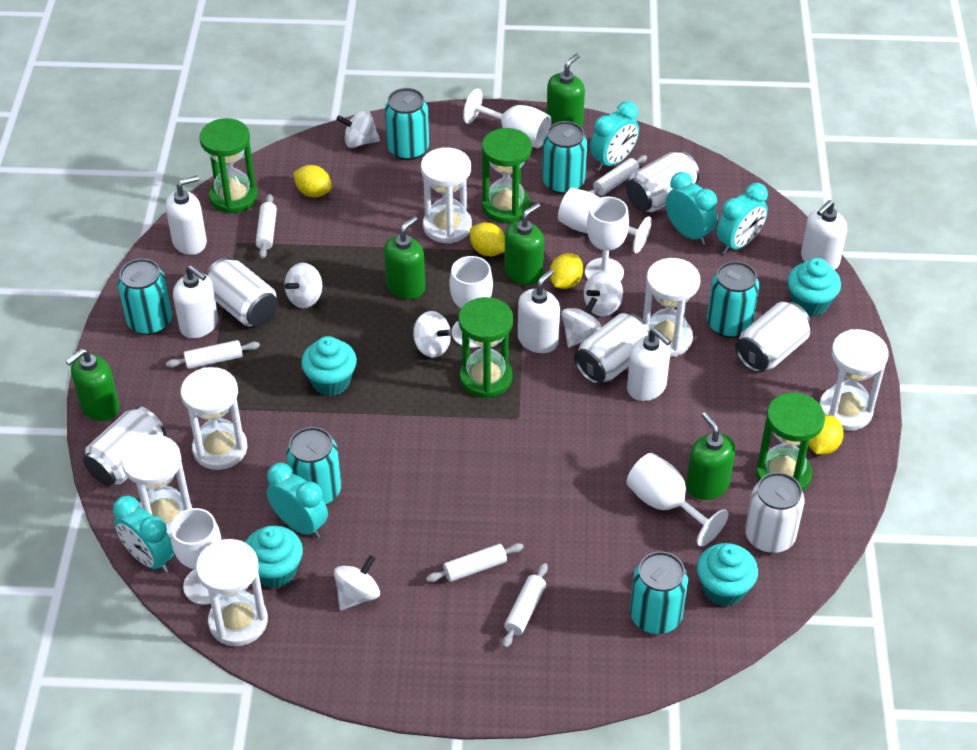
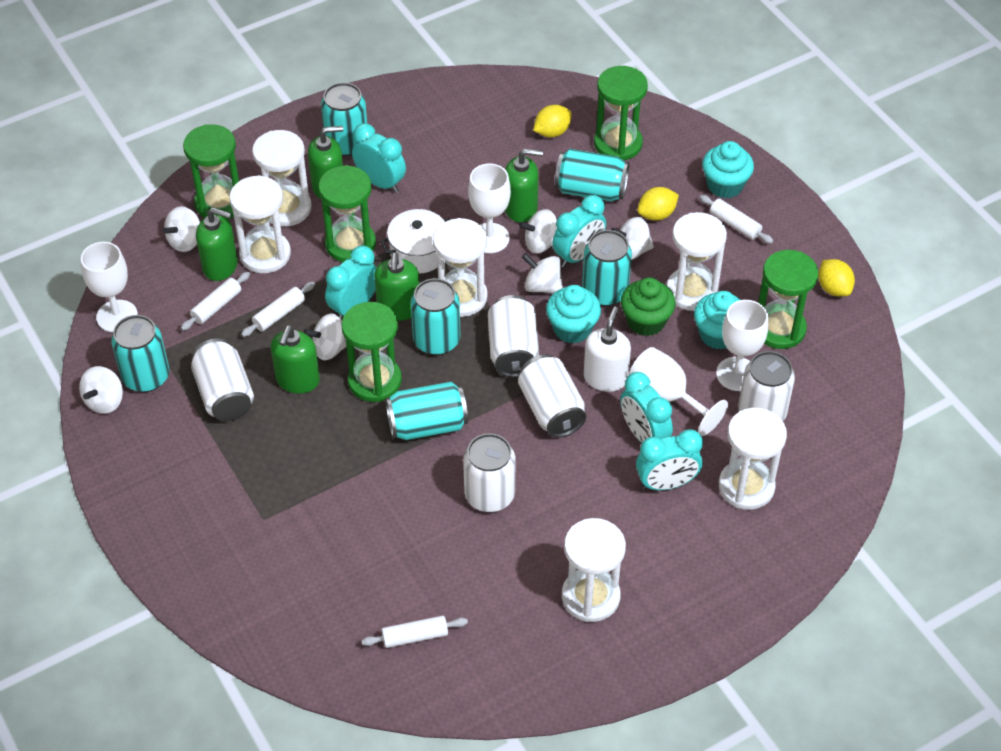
green cupcake: 0 -> 1
green hourglass: 4 -> 5
turquoise cupcake: 4 -> 3
white can: 6 -> 5
white goblet: 6 -> 4
white pot: 0 -> 1
white rolling pin: 5 -> 4
white soap dispenser: 5 -> 1
yellow lemon: 4 -> 3

